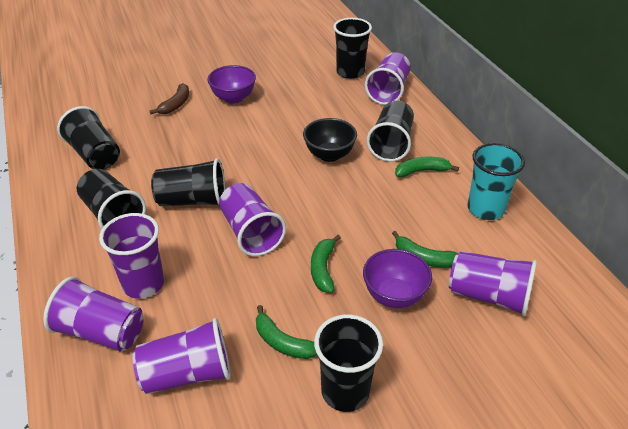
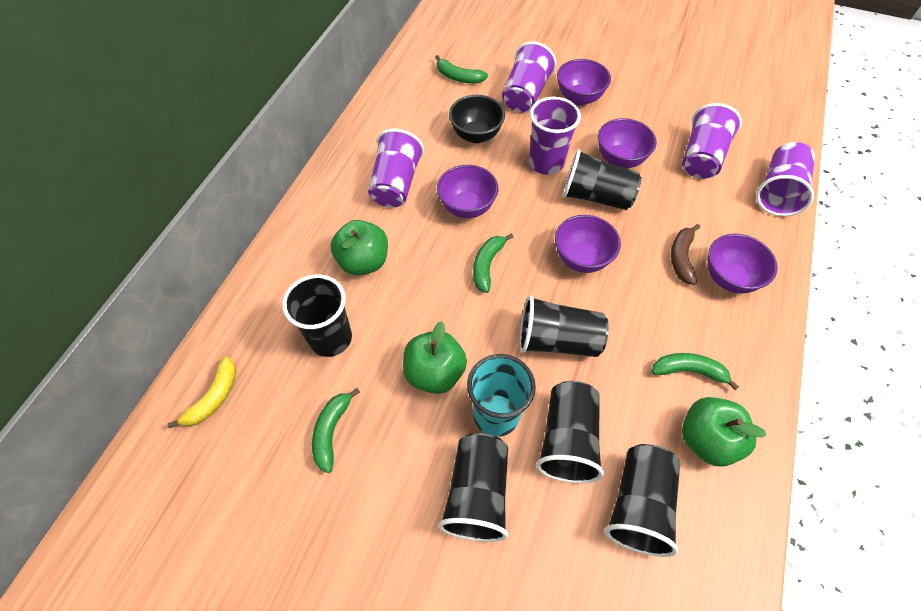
green apple: 0 -> 3
purple bowl: 2 -> 5
purple cup: 6 -> 5
yellow banana: 0 -> 1

